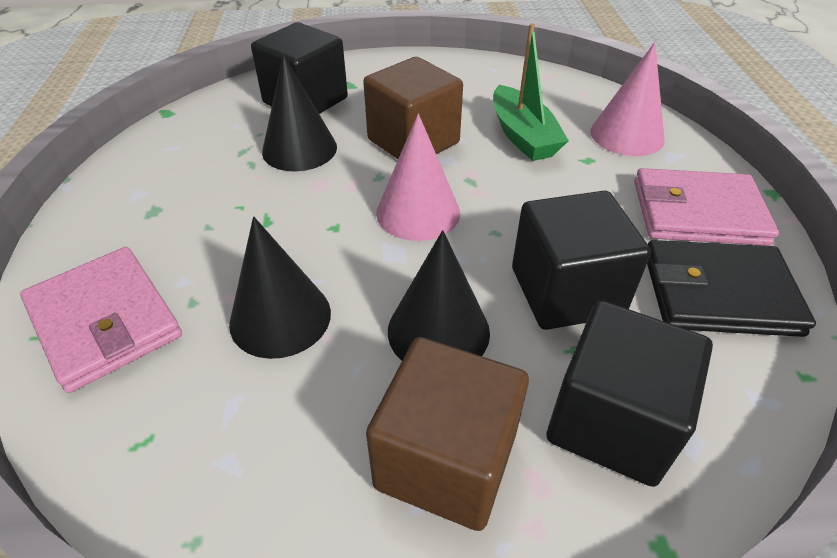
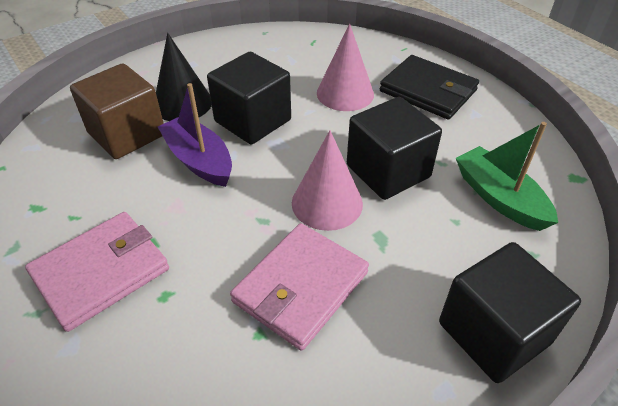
black cone: 3 -> 1
brown cube: 2 -> 1
purple boat: 0 -> 1

